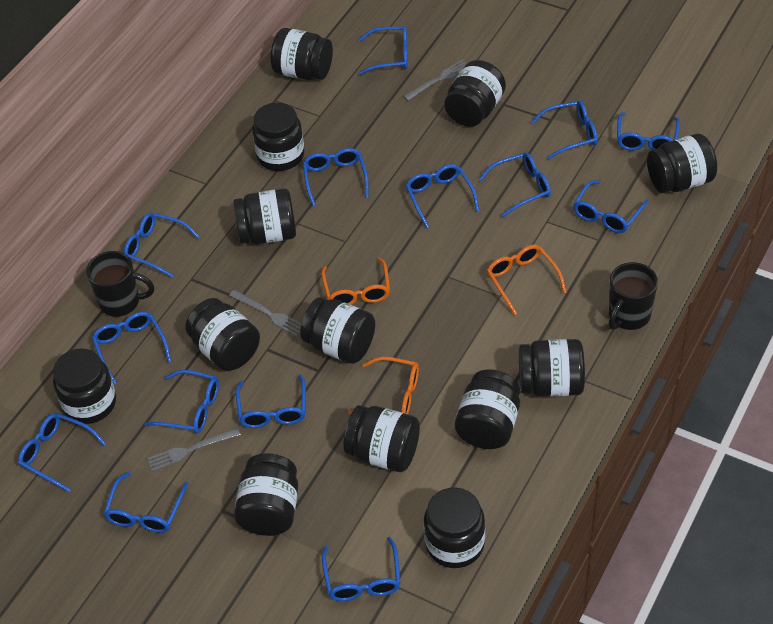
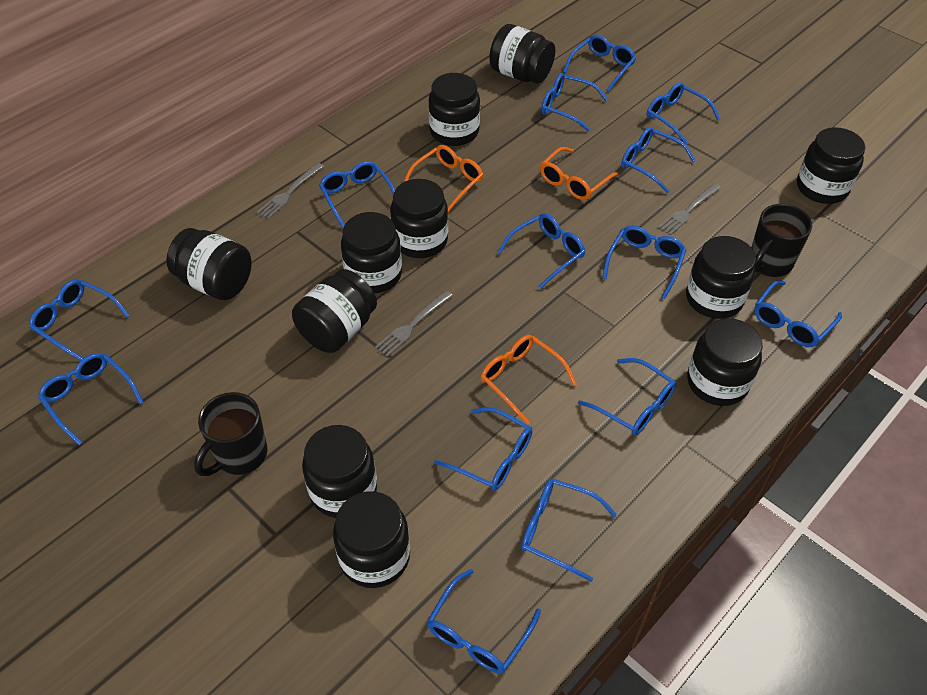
black jar: 13 -> 11

